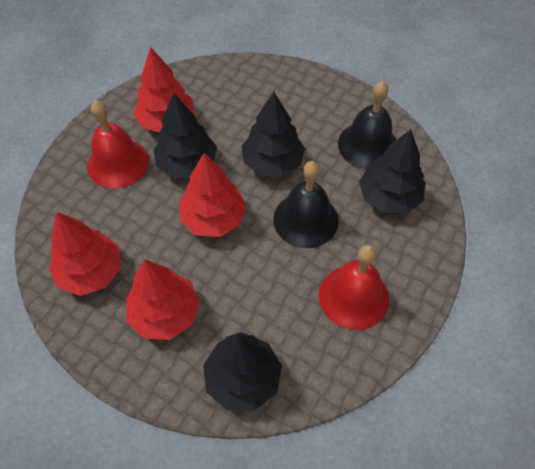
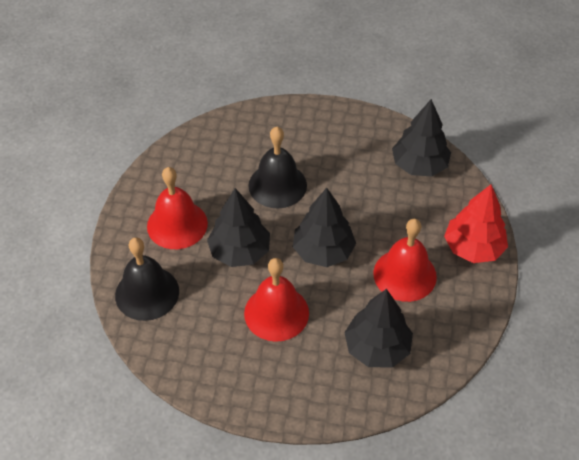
red bell: 2 -> 3
red tree: 4 -> 1

